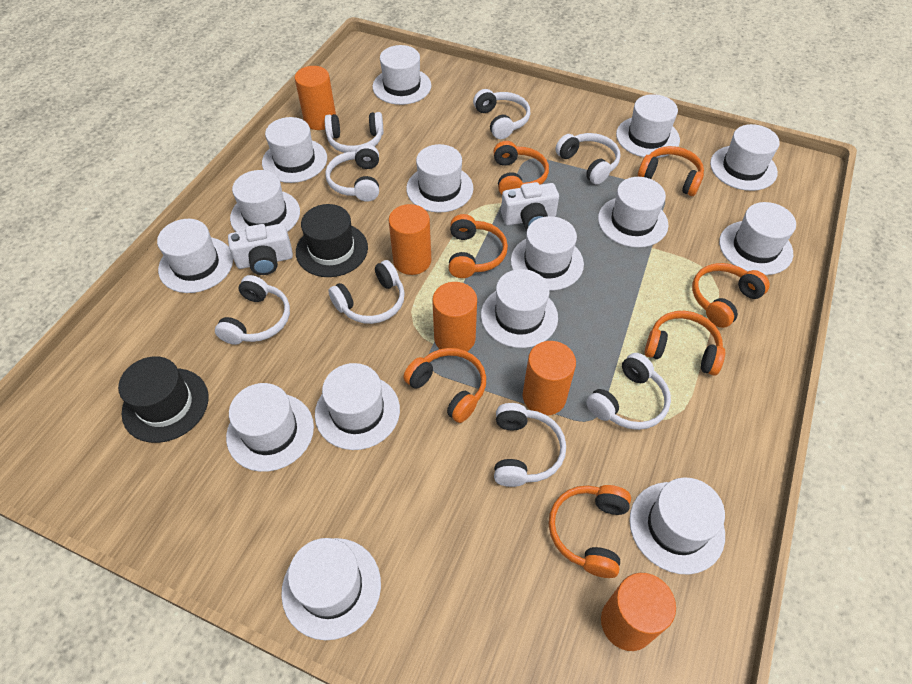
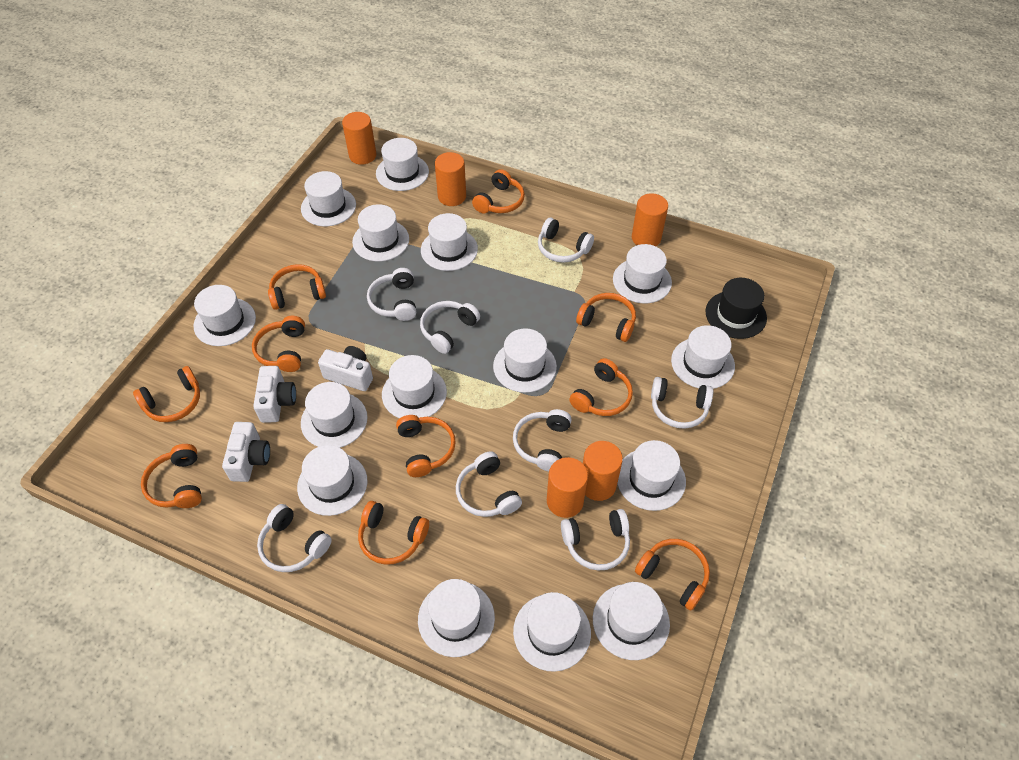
black hat: 2 -> 1
orange headphones: 7 -> 10
white camera: 2 -> 3

